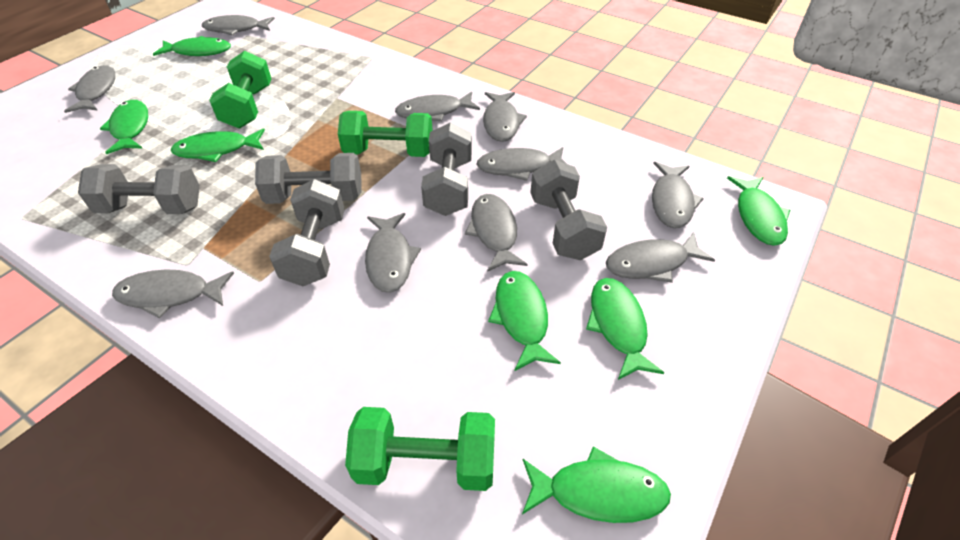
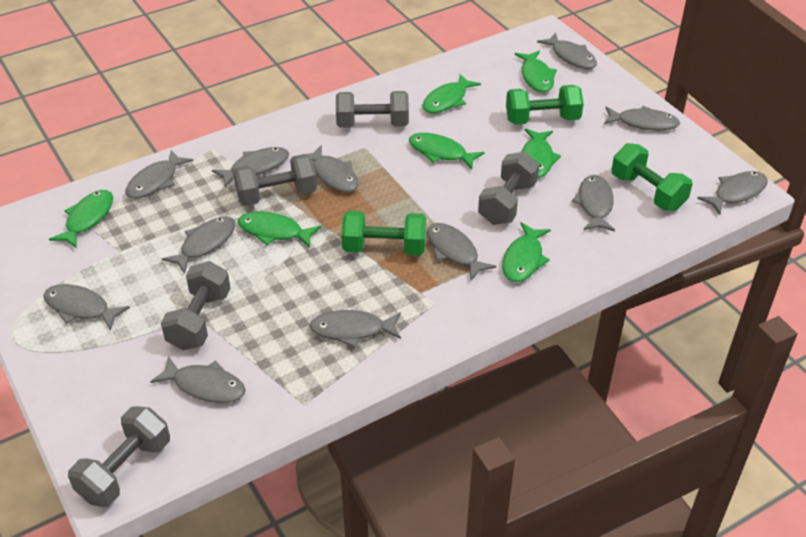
grey fish: 10 -> 12

